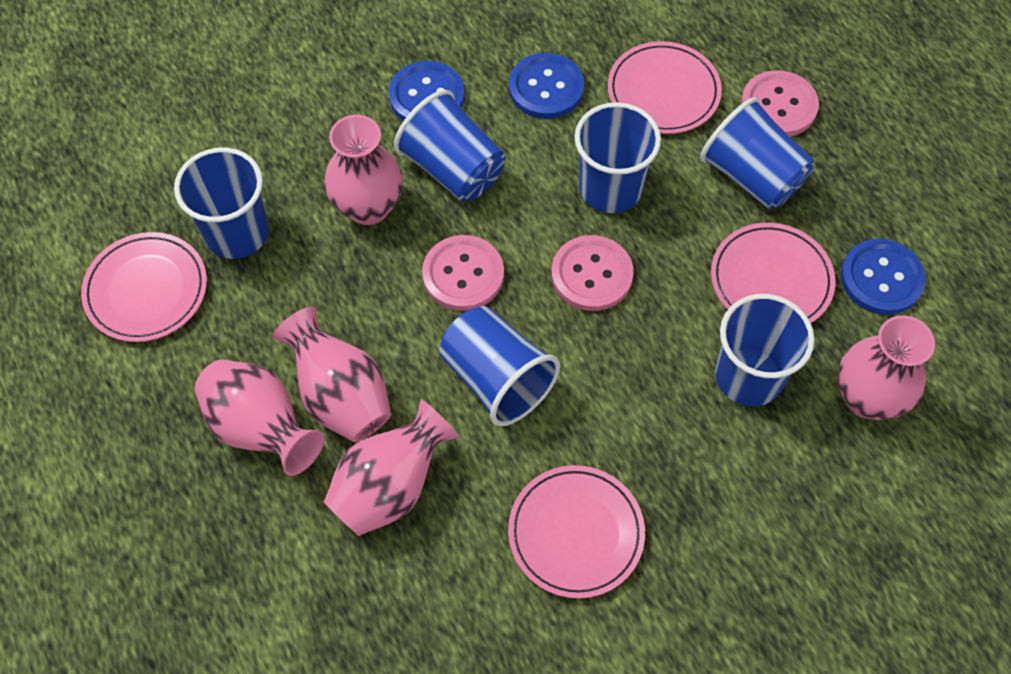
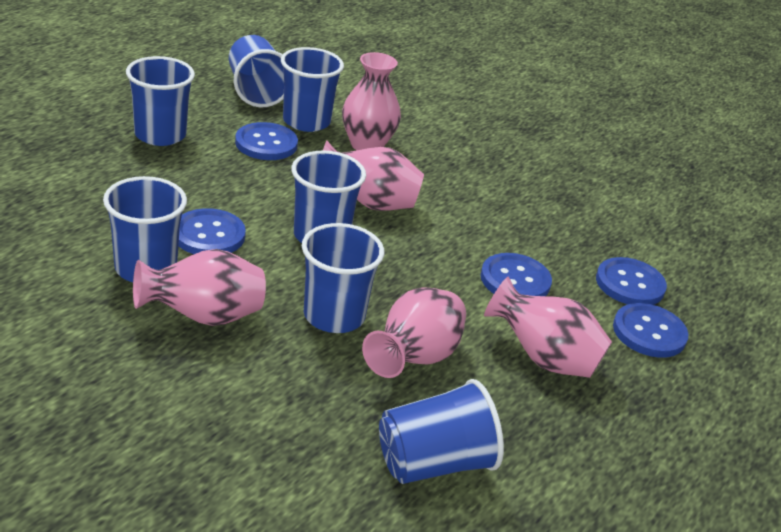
blue button: 3 -> 5
blue cup: 6 -> 7
pink button: 3 -> 0
pink plate: 4 -> 0

